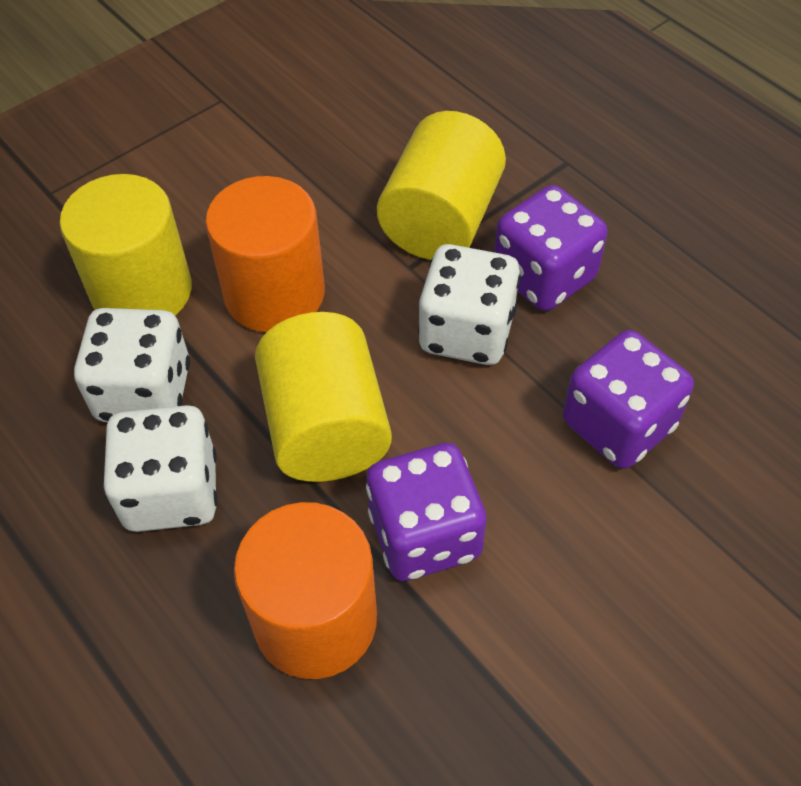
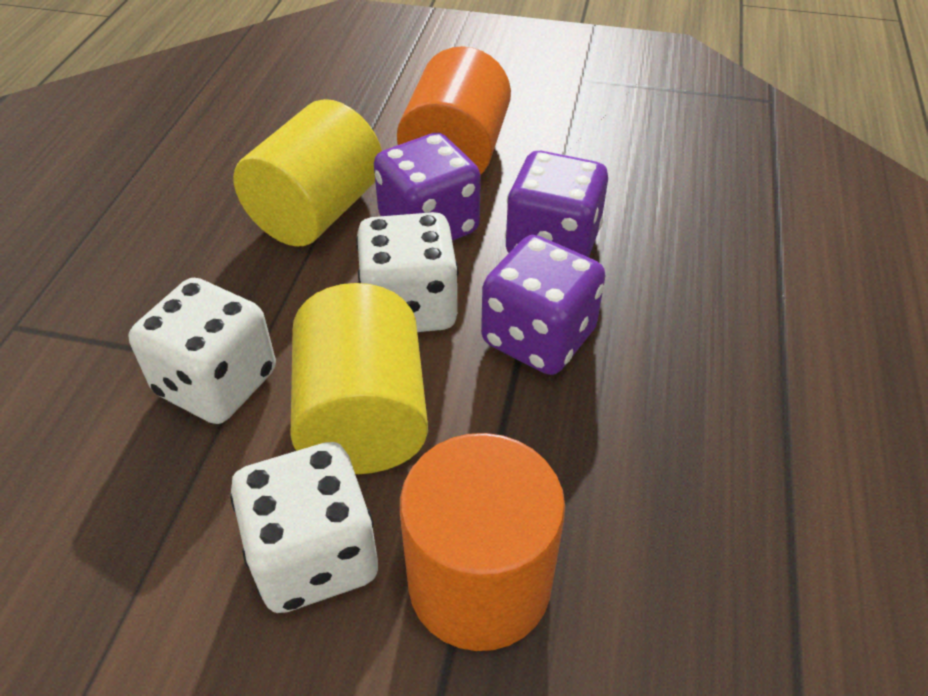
yellow cylinder: 3 -> 2

